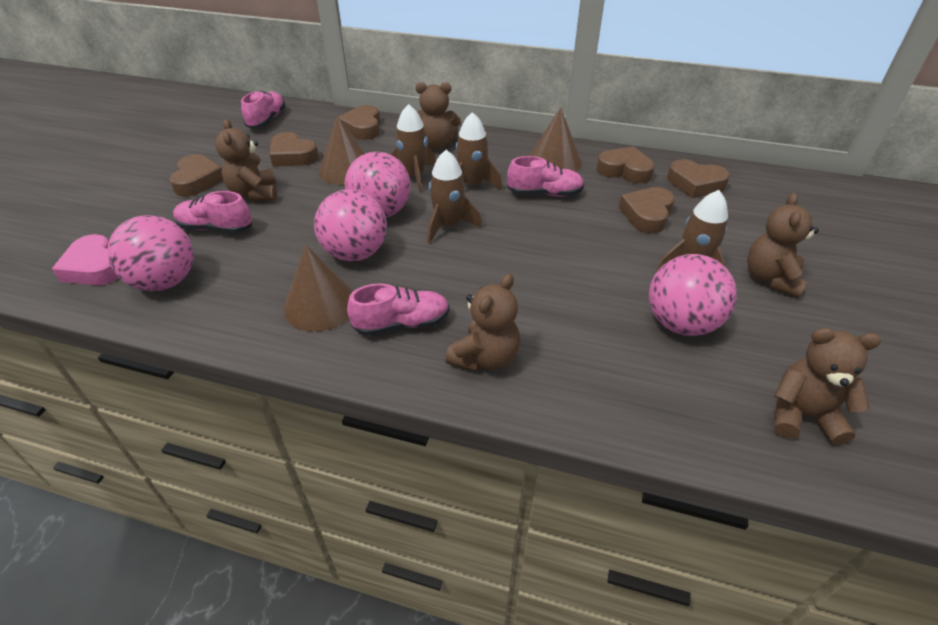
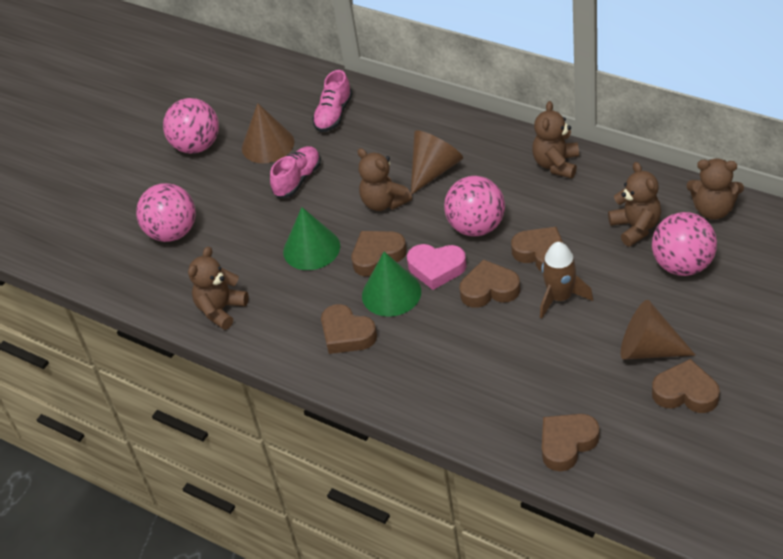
brown rocket: 4 -> 1
green cone: 0 -> 2
pink shoe: 4 -> 2

